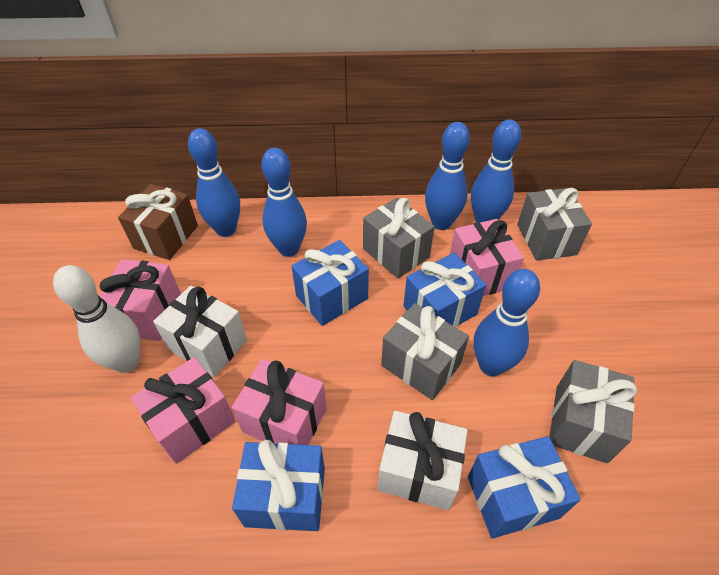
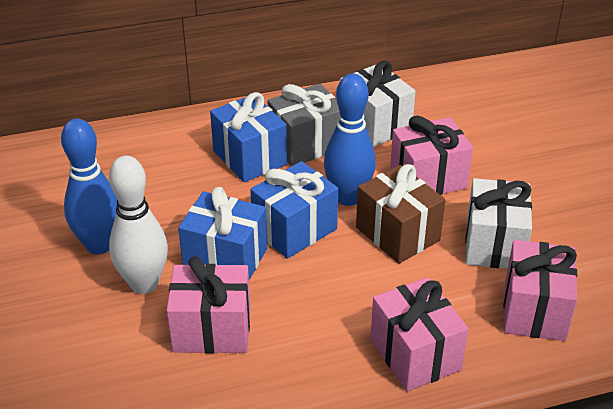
blue bowling pin: 5 -> 2
blue gift: 4 -> 3
grey gift: 4 -> 1

